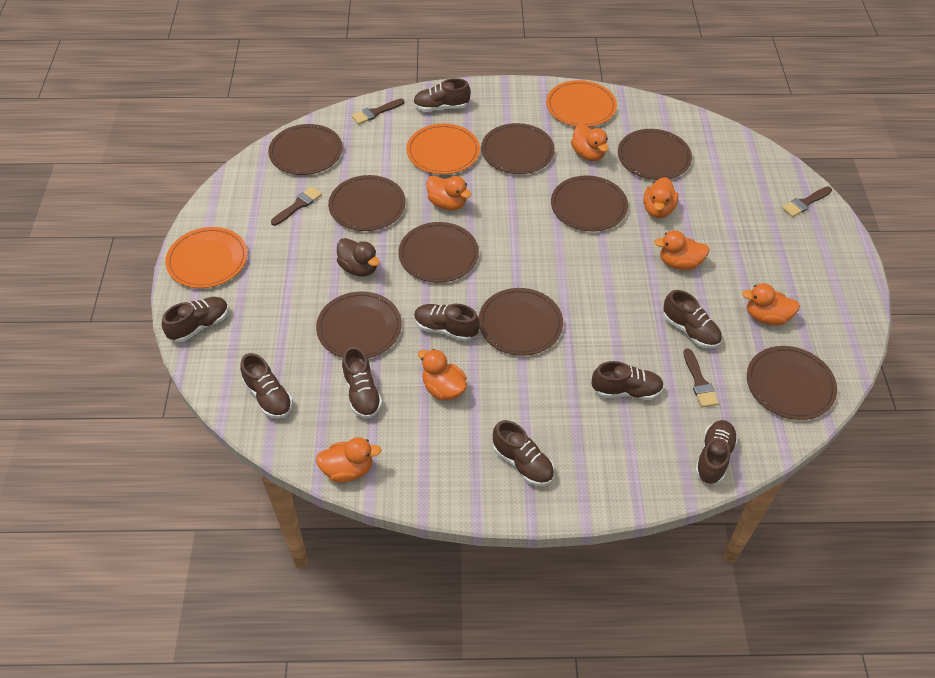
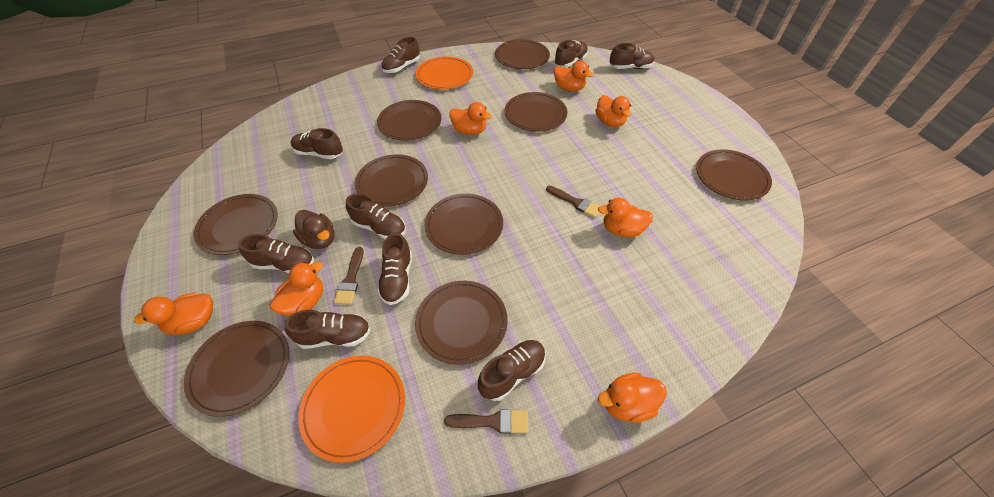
brown brush: 4 -> 3
orange plate: 3 -> 2

